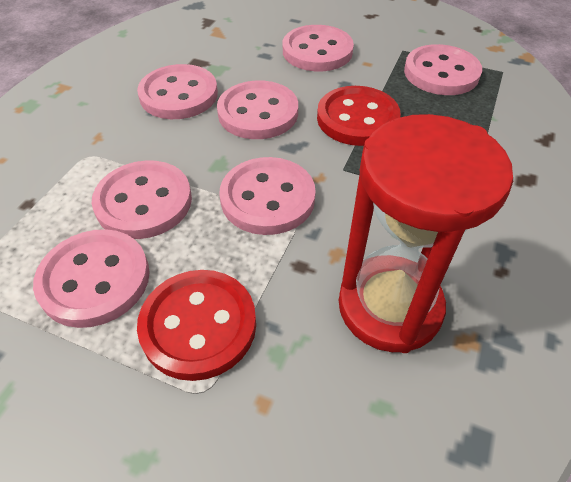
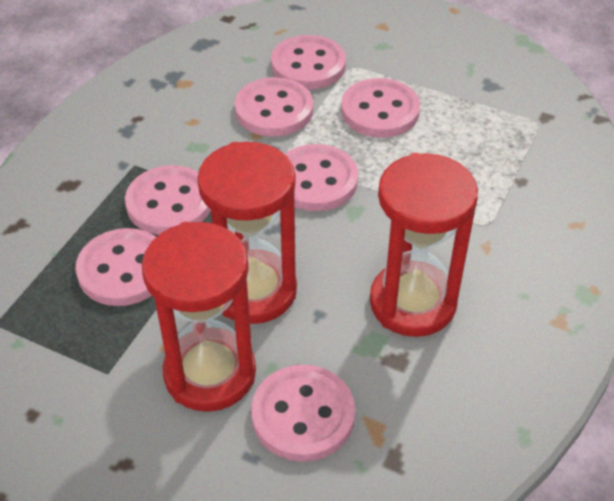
red button: 2 -> 0
red hourglass: 1 -> 3

